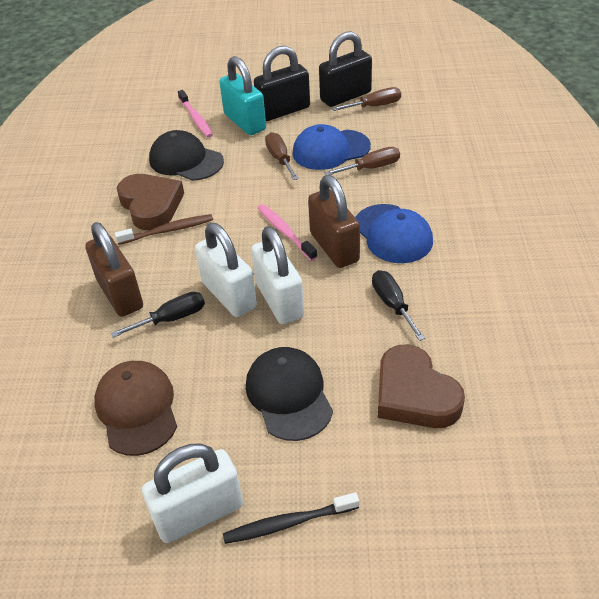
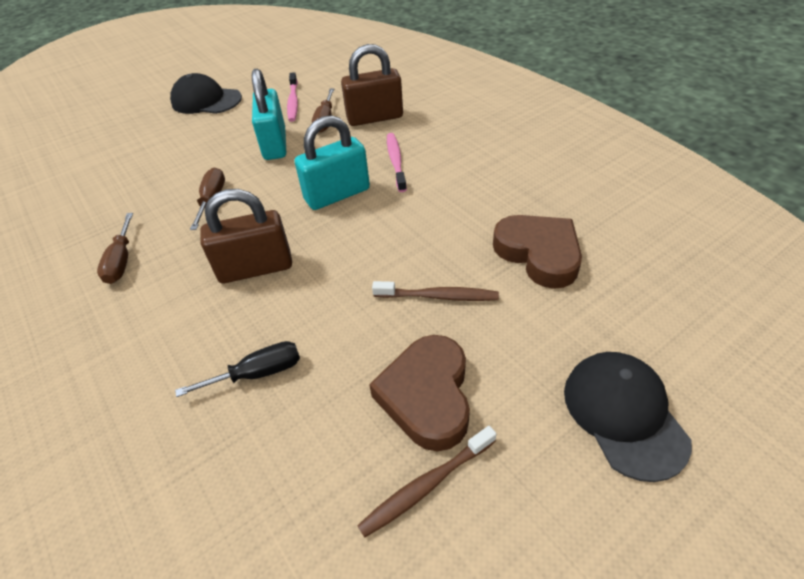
black padlock: 2 -> 0
black screwdriver: 2 -> 1
black toothbrush: 1 -> 0
blue cap: 2 -> 0
brown cap: 1 -> 0
brown toothbrush: 1 -> 2
turquoise padlock: 1 -> 2
white padlock: 3 -> 0

